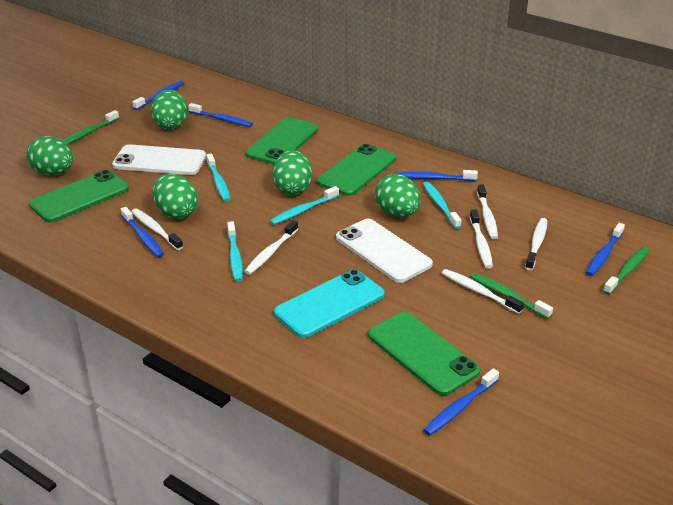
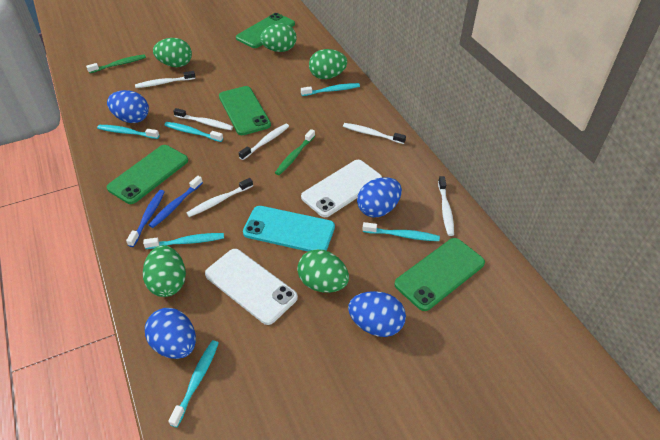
blue egg: 0 -> 4
blue toothbrush: 6 -> 2
green toothbrush: 3 -> 2
turquoise toothbrush: 4 -> 6

